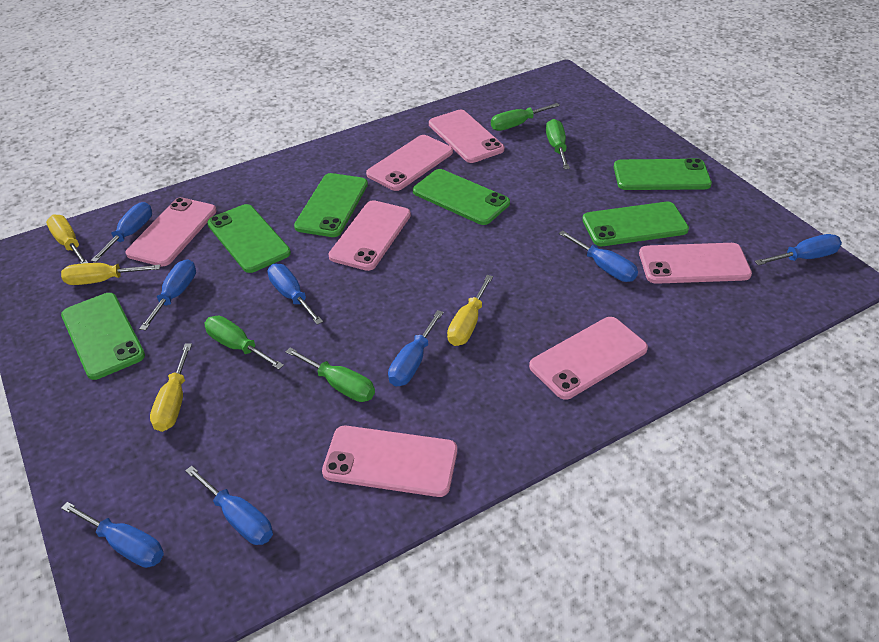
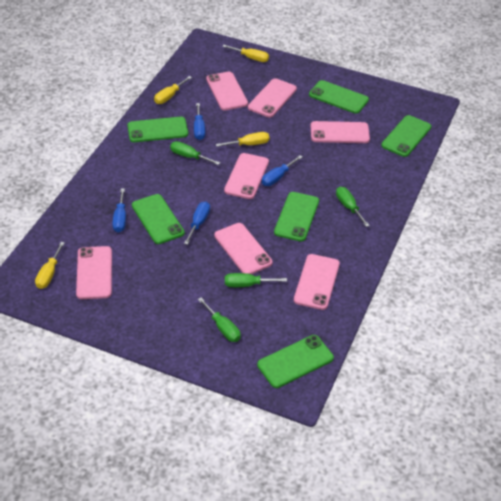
blue screwdriver: 8 -> 4

